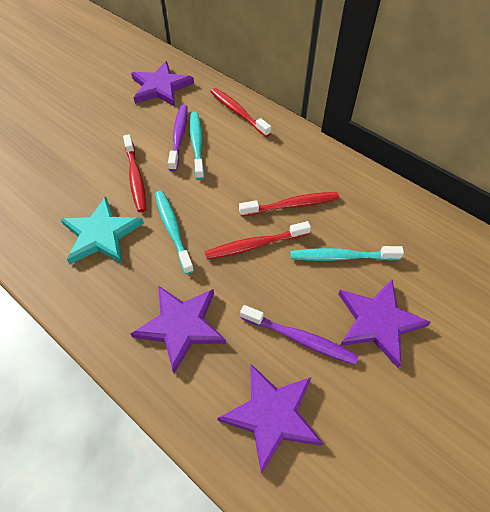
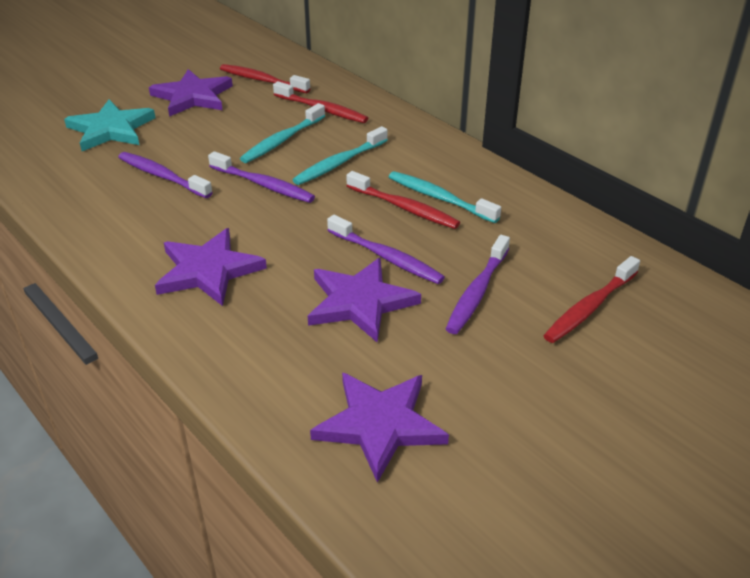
purple toothbrush: 2 -> 4

